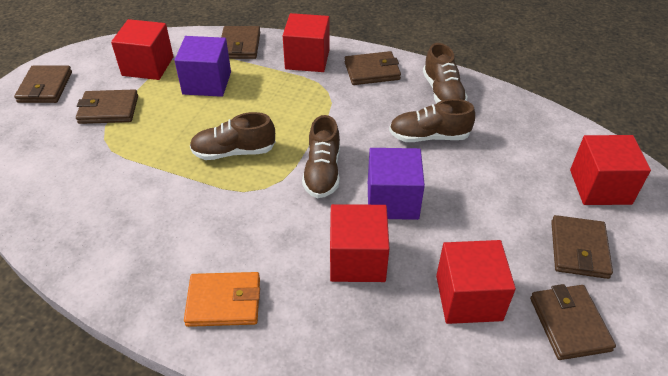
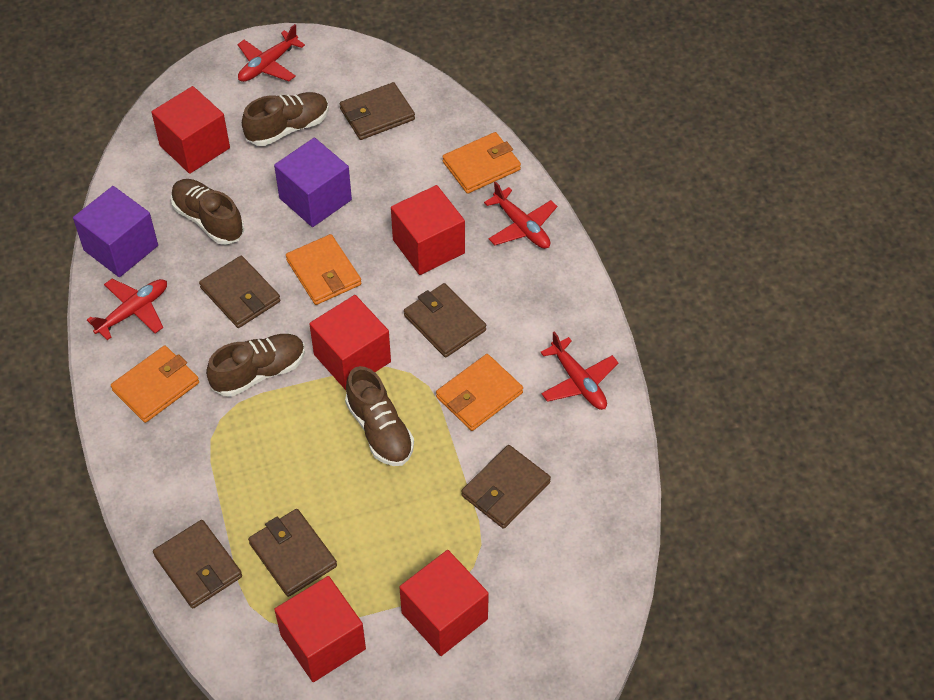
orange wallet: 1 -> 4
red plane: 0 -> 4

